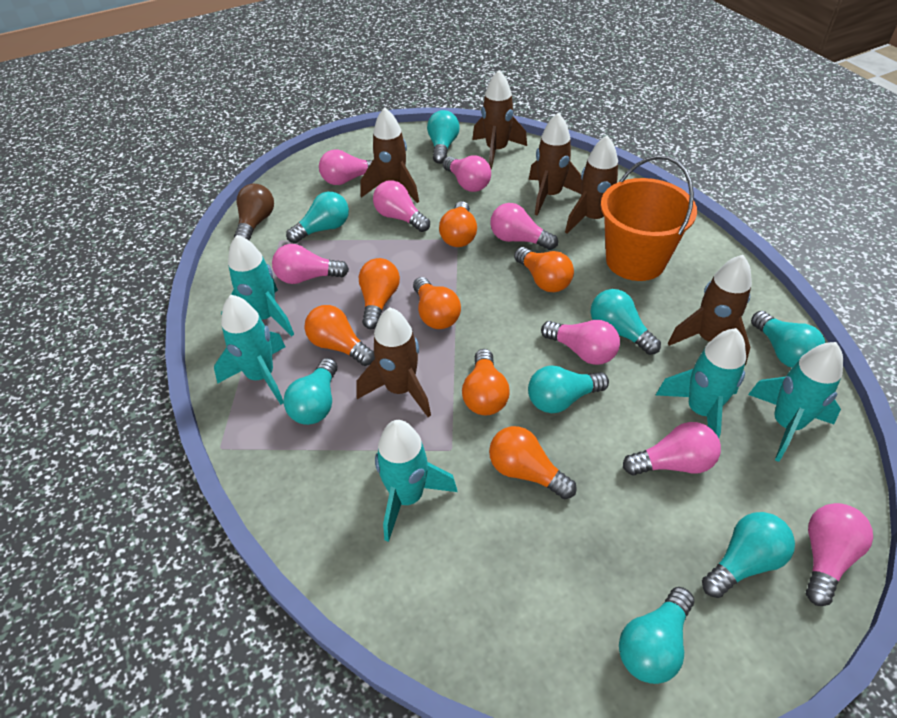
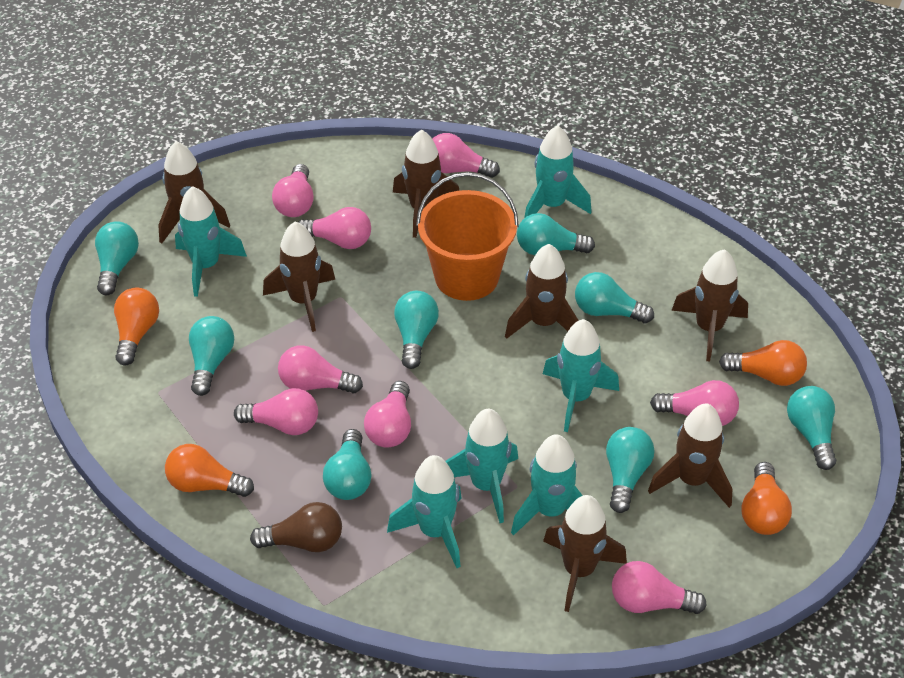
brown rocket: 6 -> 7
orange light bulb: 7 -> 4
turquoise rocket: 5 -> 6

